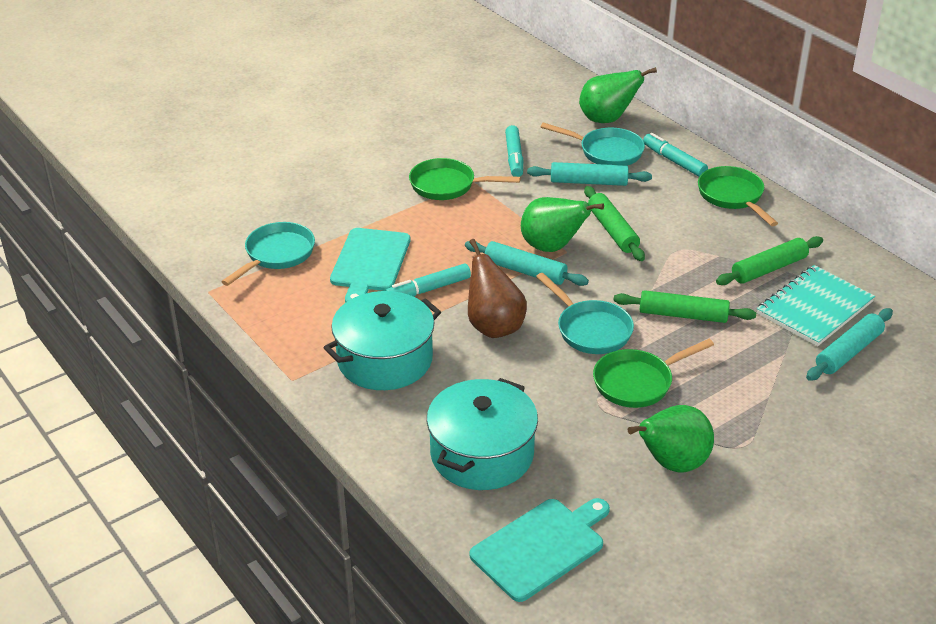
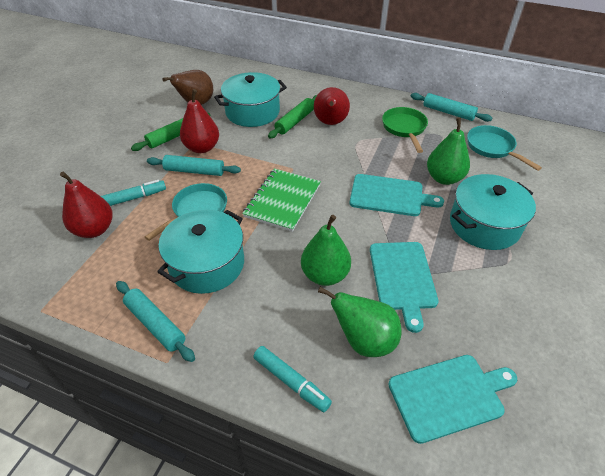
green notebook: 0 -> 1
green pan: 3 -> 1
green rolling pin: 3 -> 2
red pear: 0 -> 3
turquoise cutting board: 2 -> 3
turquoise marker: 3 -> 2
turquoise notebook: 1 -> 0
turquoise pan: 3 -> 2
turquoise pot: 2 -> 3

